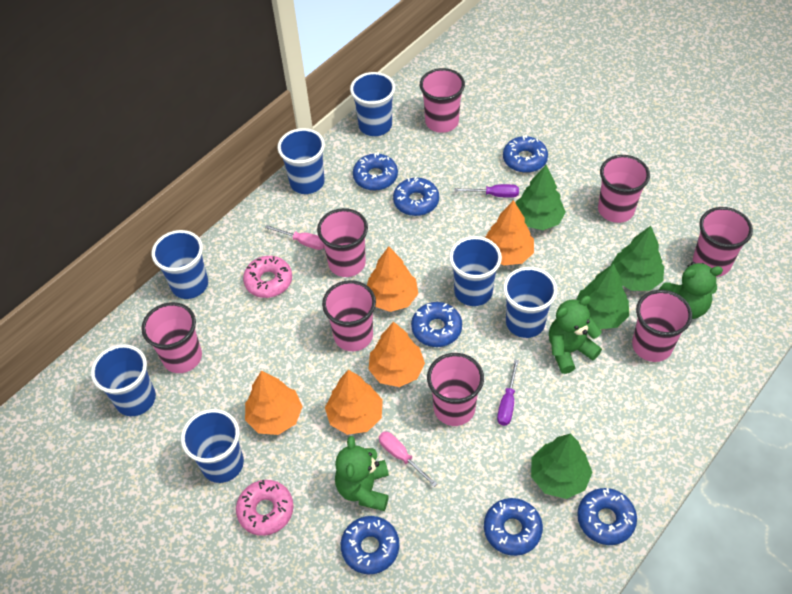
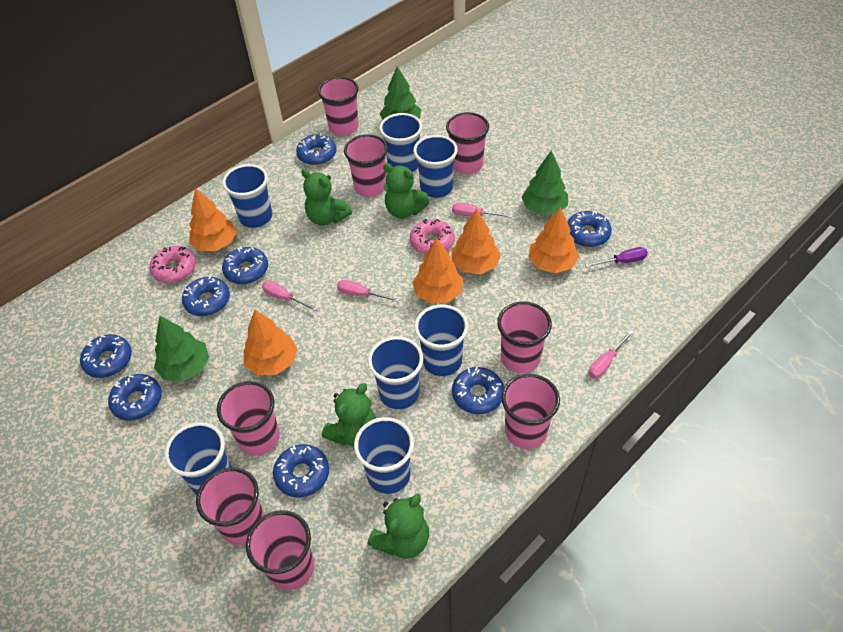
blue donut: 7 -> 8
green teddy bear: 3 -> 4
green tree: 4 -> 3
pink screwdriver: 2 -> 4
purple screwdriver: 2 -> 1

